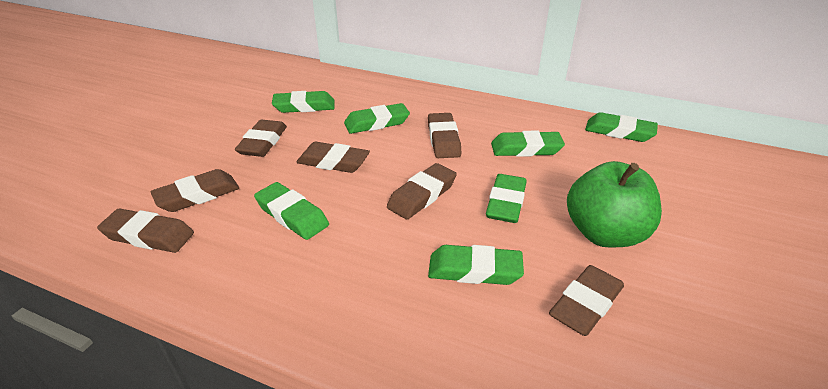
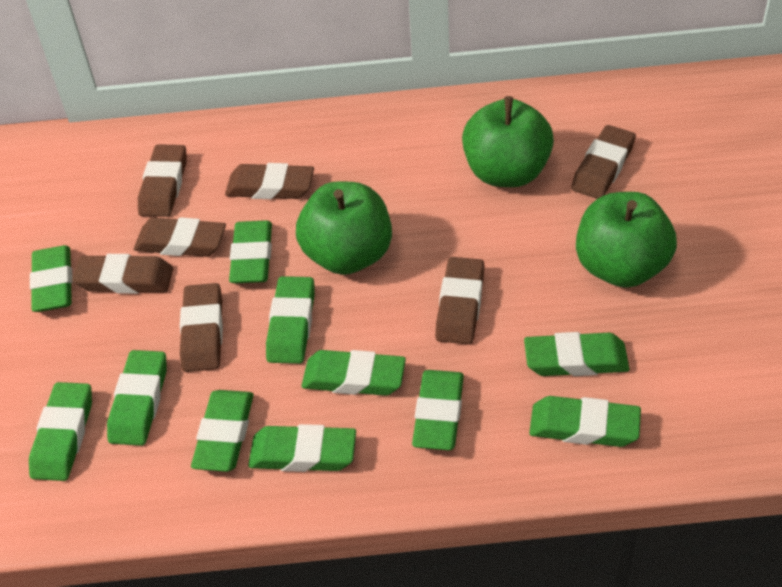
green apple: 1 -> 3
green eraser: 7 -> 11

